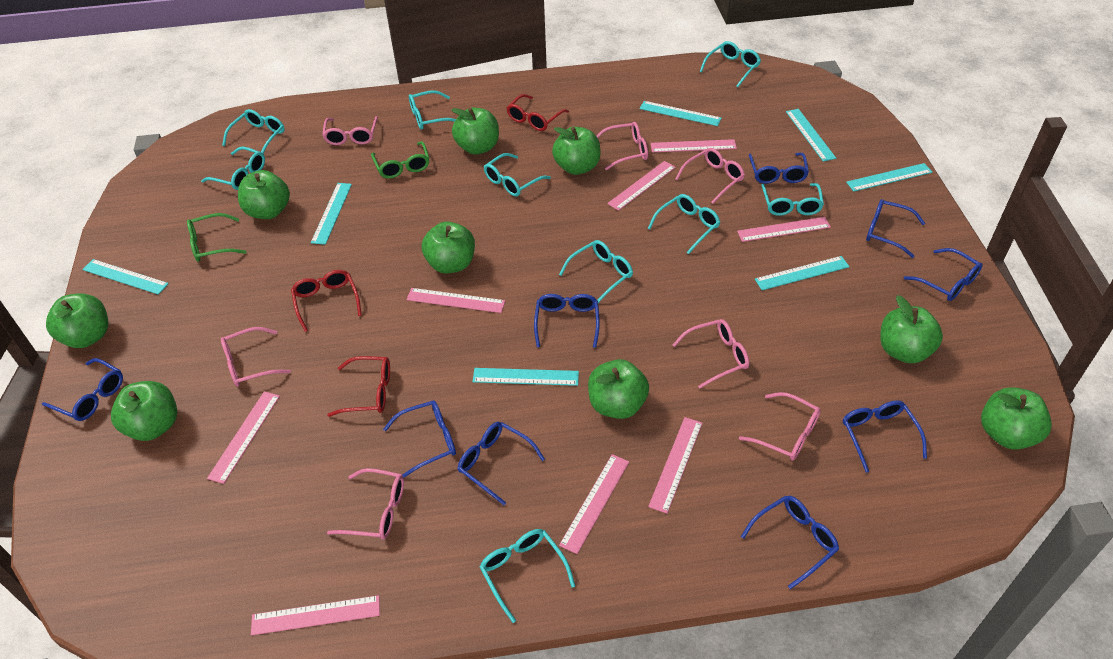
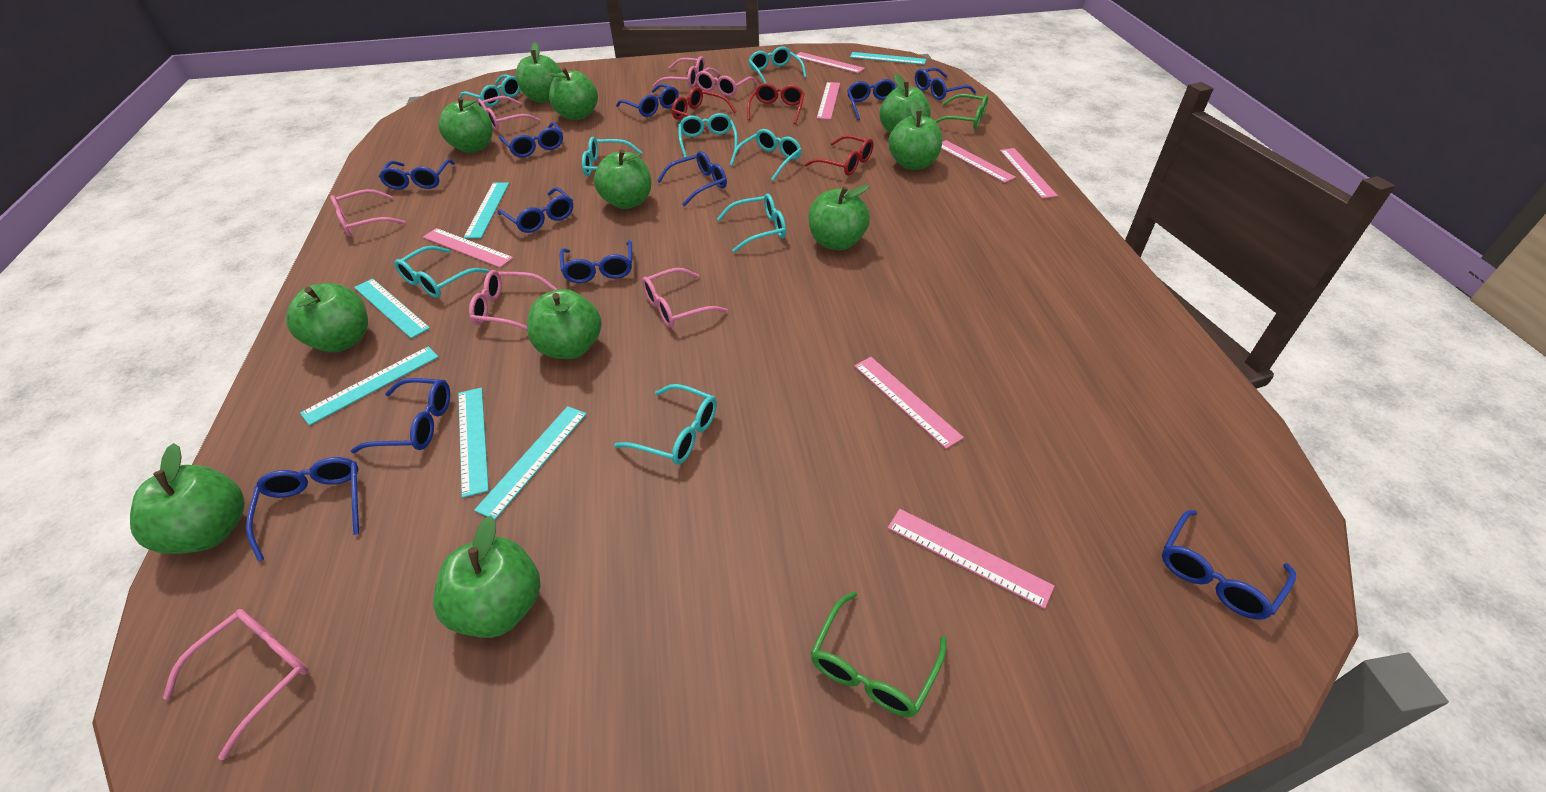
blue glasses: 9 -> 11
green apple: 9 -> 11
pink ruler: 8 -> 7
turquoise glasses: 9 -> 8
turquoise ruler: 7 -> 6

